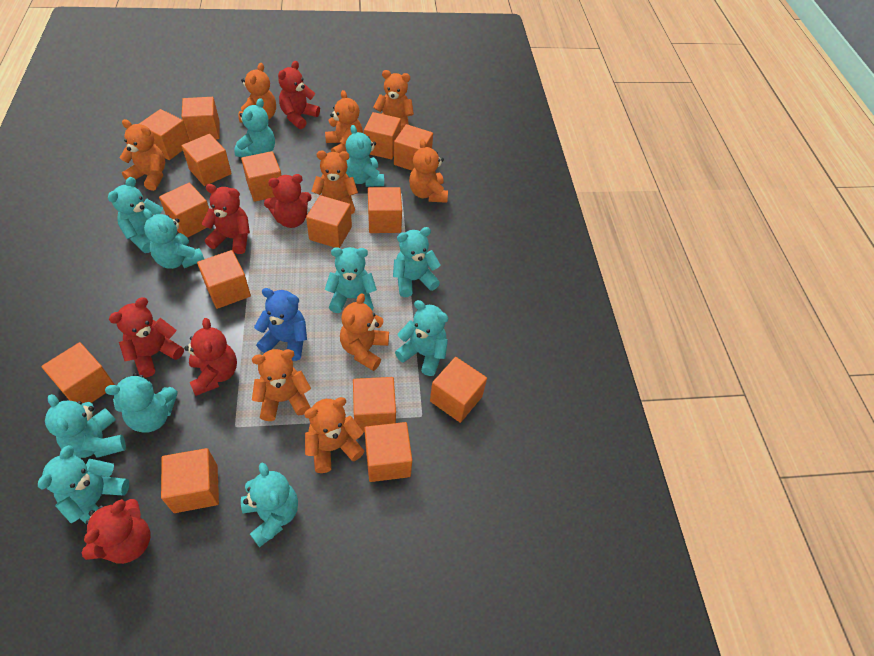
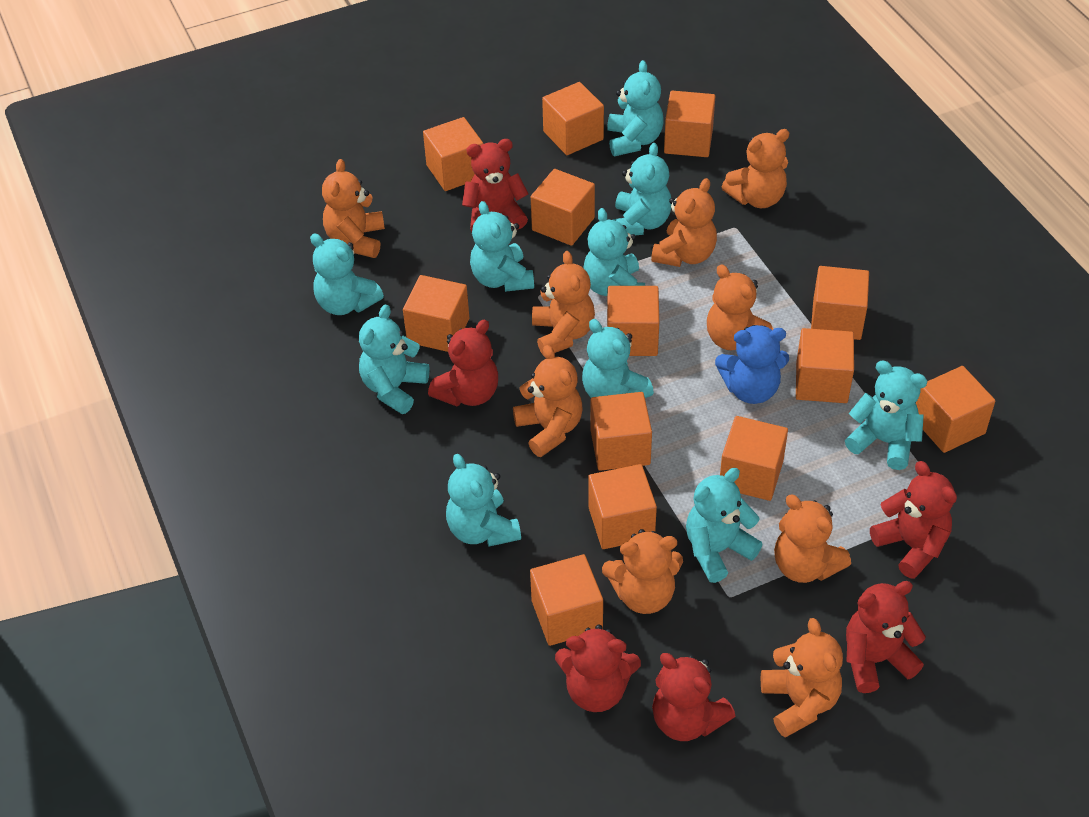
orange cube: 15 -> 13
turquoise teddy bear: 11 -> 10

